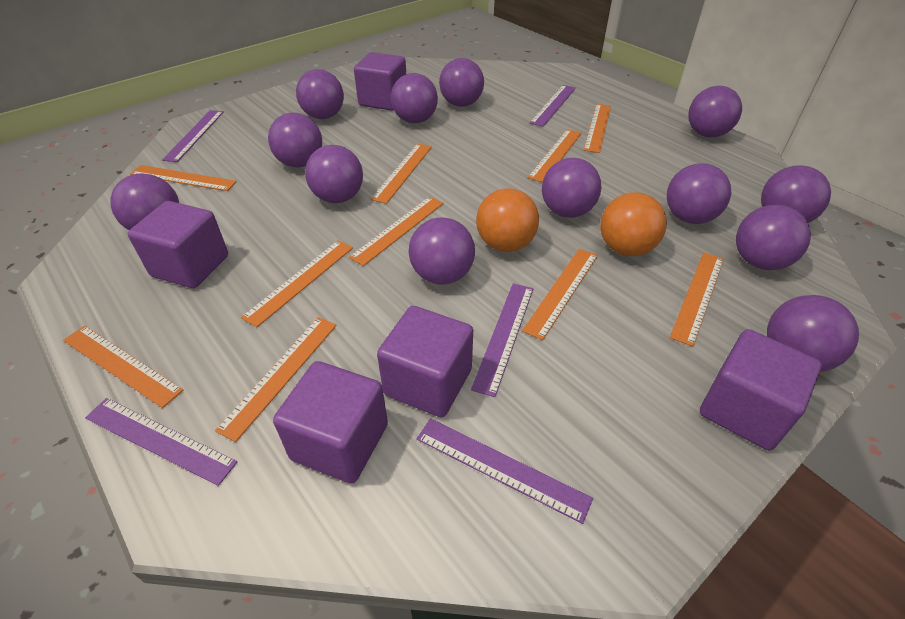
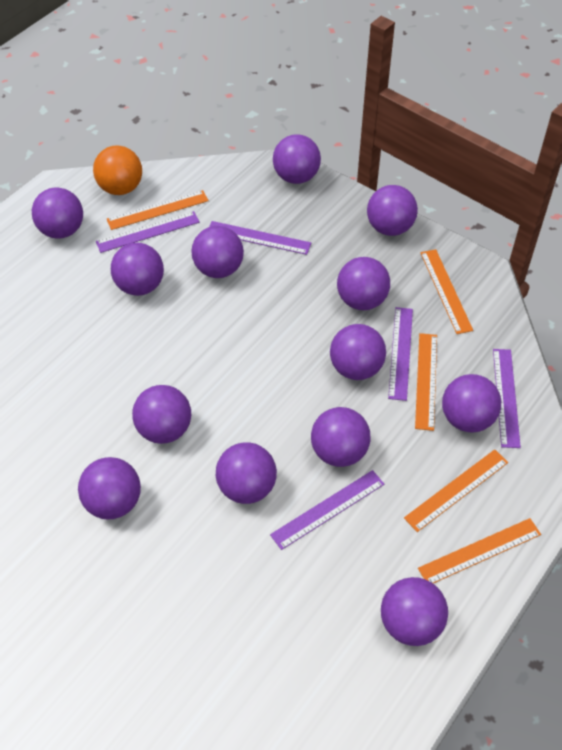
orange ball: 2 -> 1
orange ruler: 10 -> 5
purple cube: 5 -> 0

